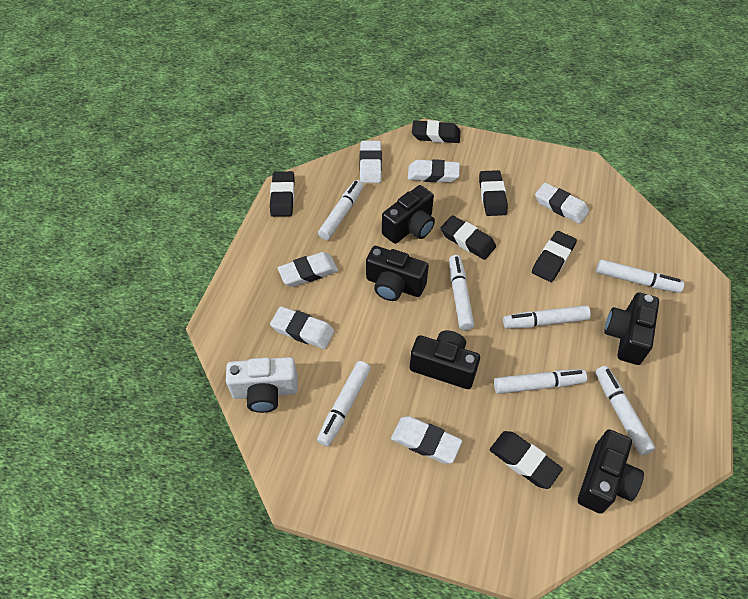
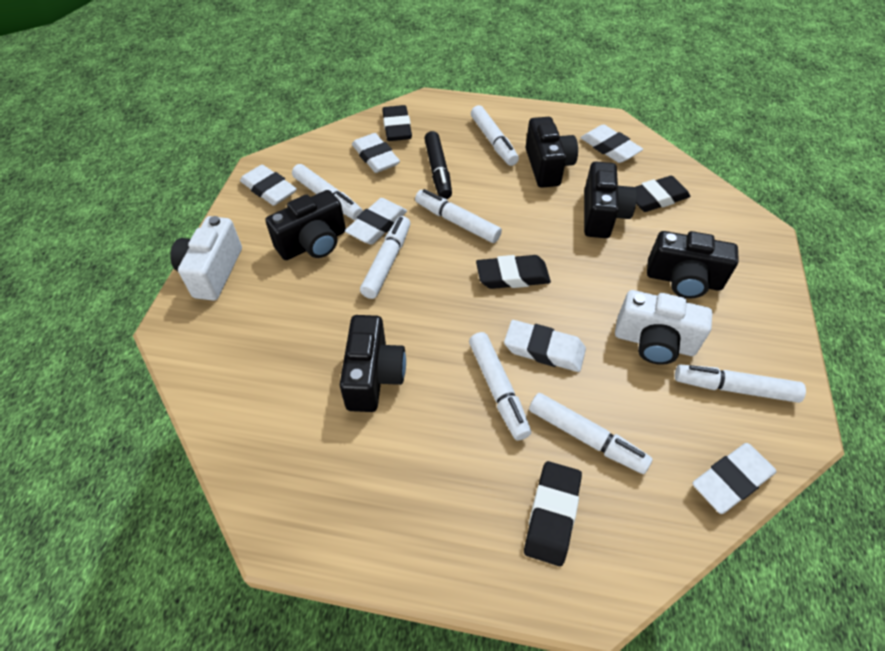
black eraser: 6 -> 4
black marker: 0 -> 1
white camera: 1 -> 2

